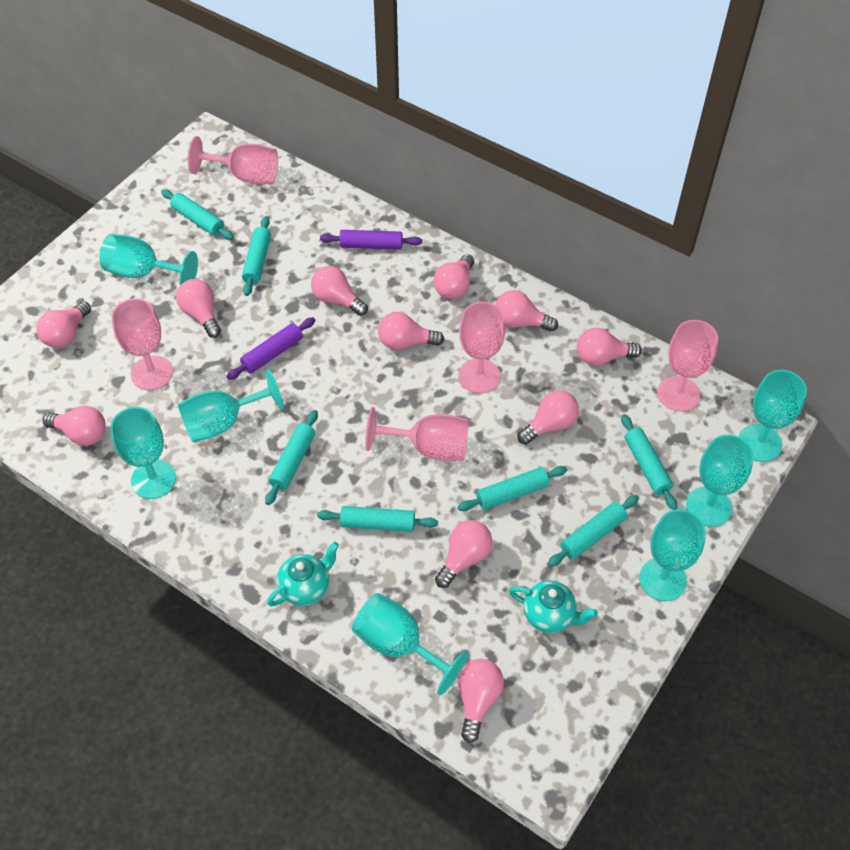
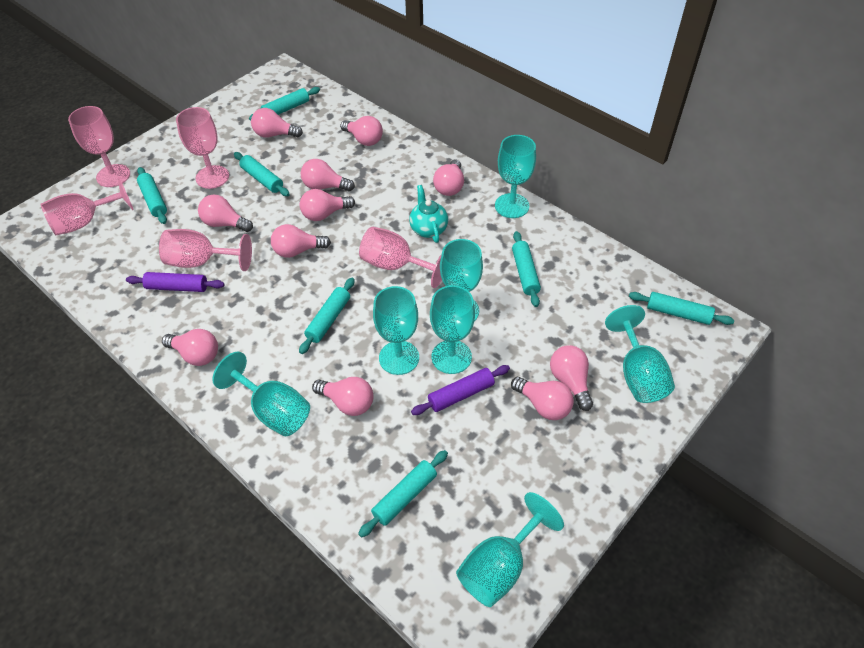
turquoise teapot: 2 -> 1

